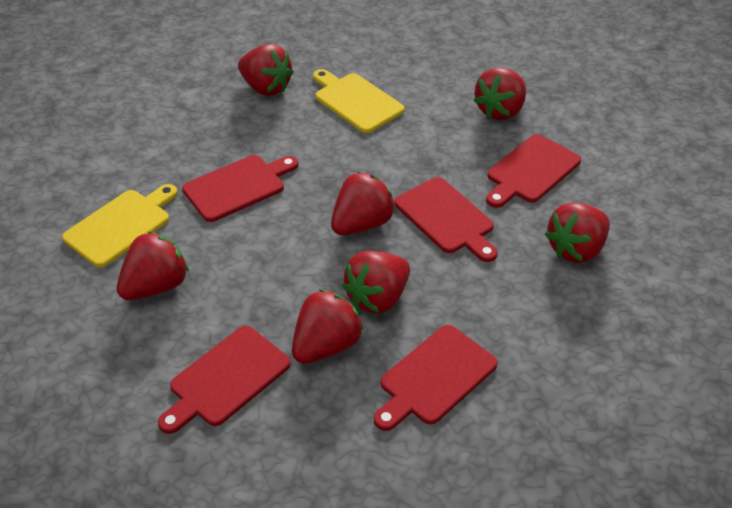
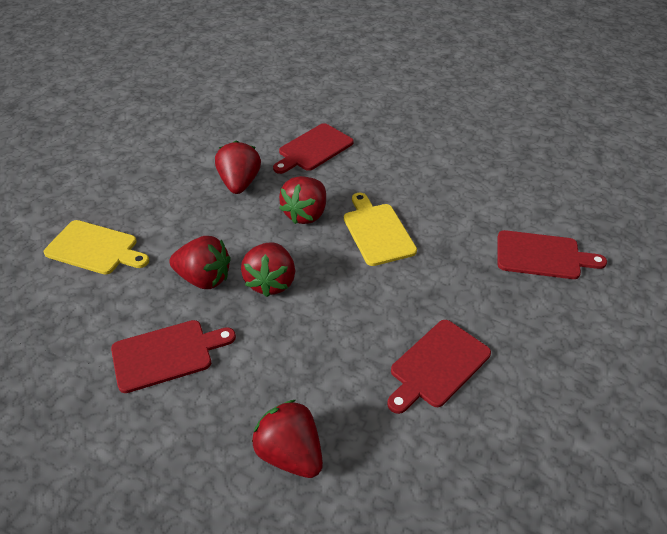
red cutting board: 5 -> 4
red strawberry: 7 -> 5

